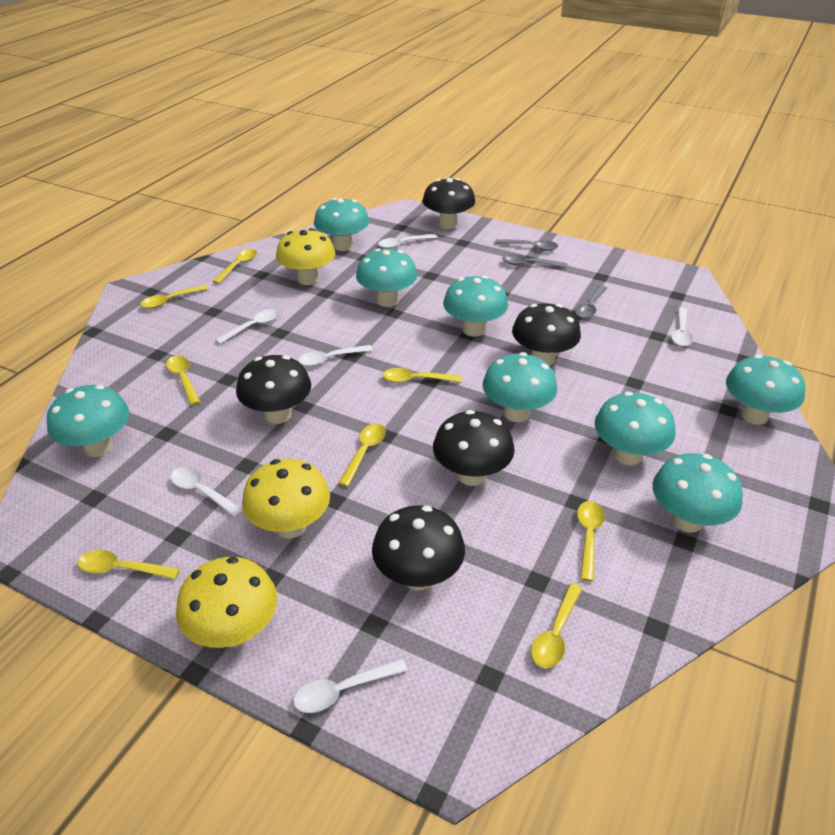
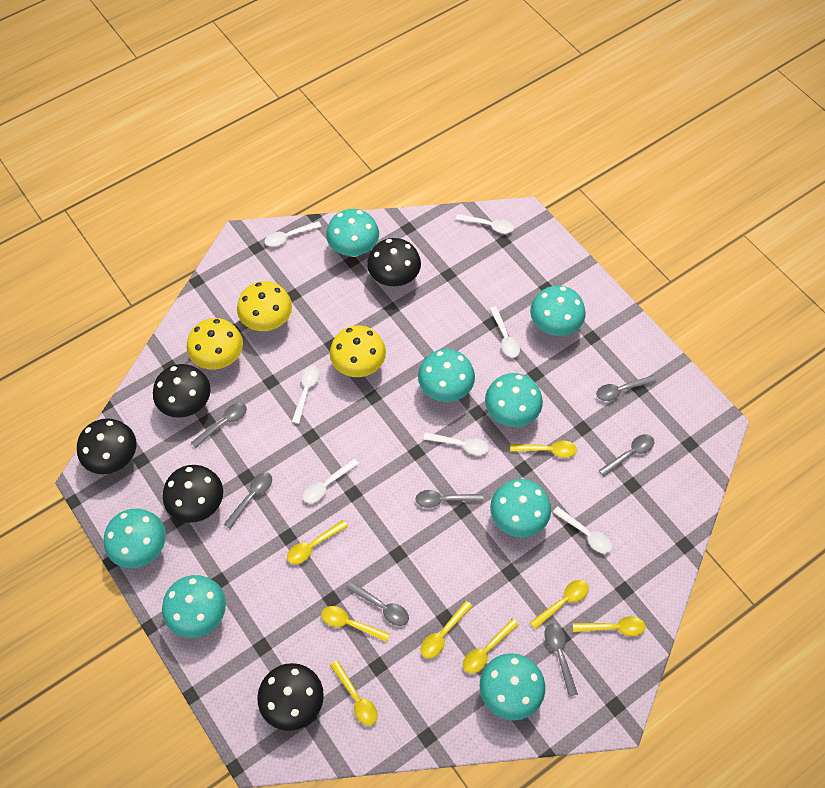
grey spoon: 3 -> 7
white spoon: 6 -> 7

